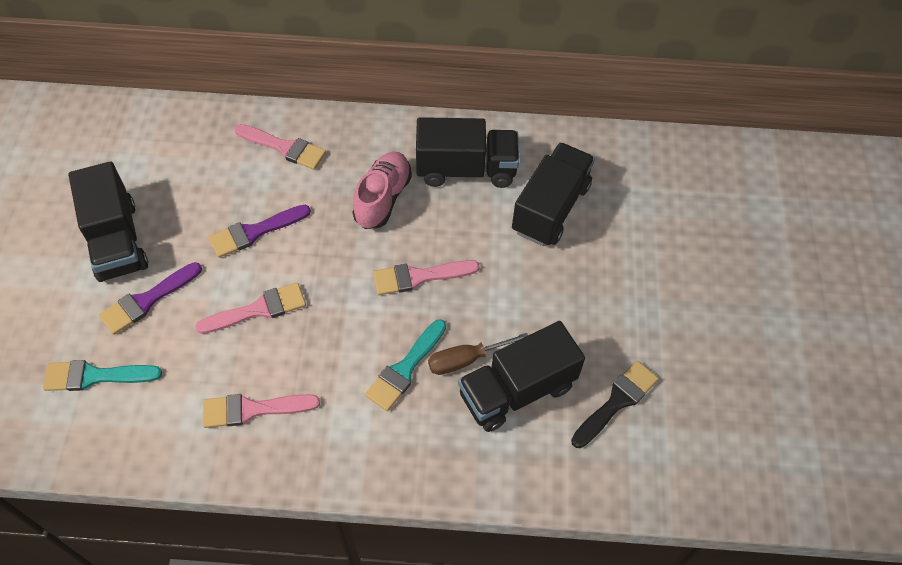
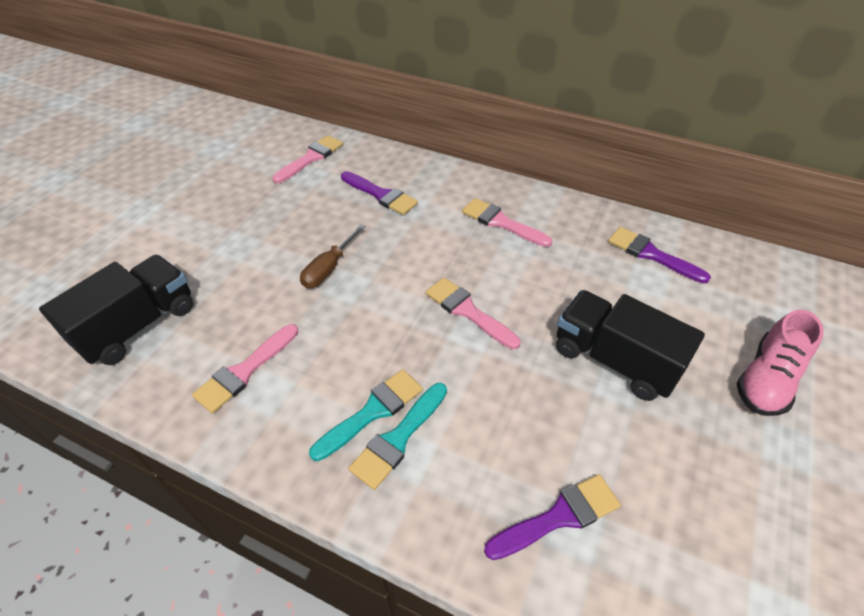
black brush: 1 -> 0
black truck: 4 -> 2
purple brush: 2 -> 3

